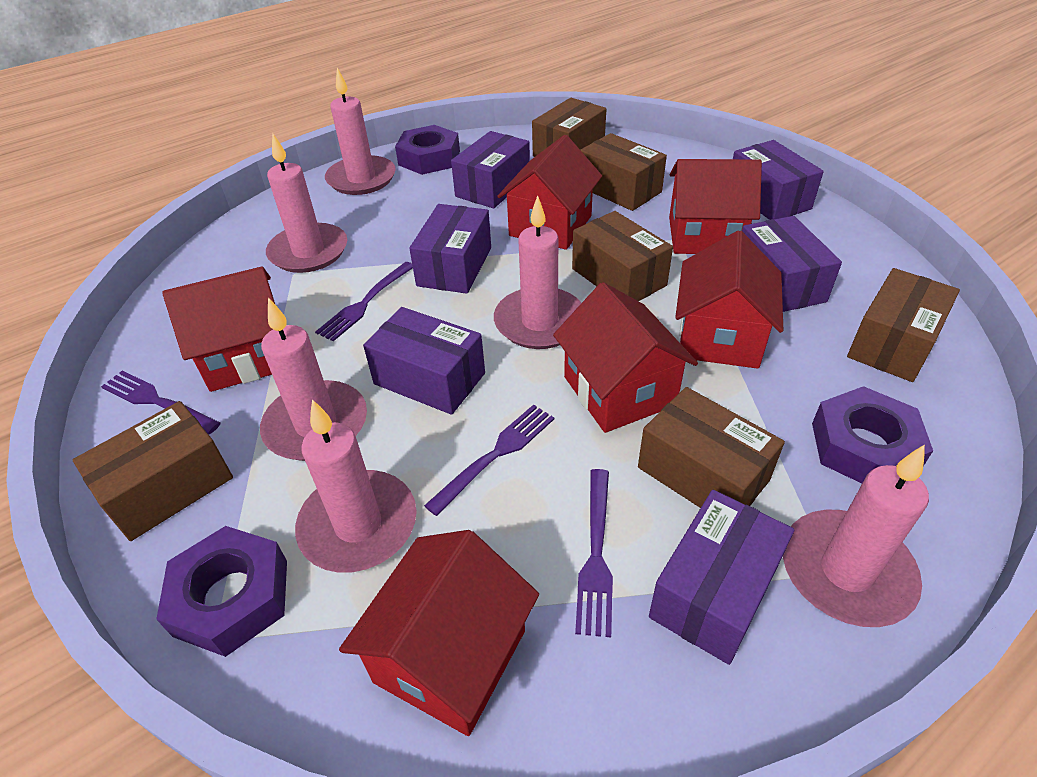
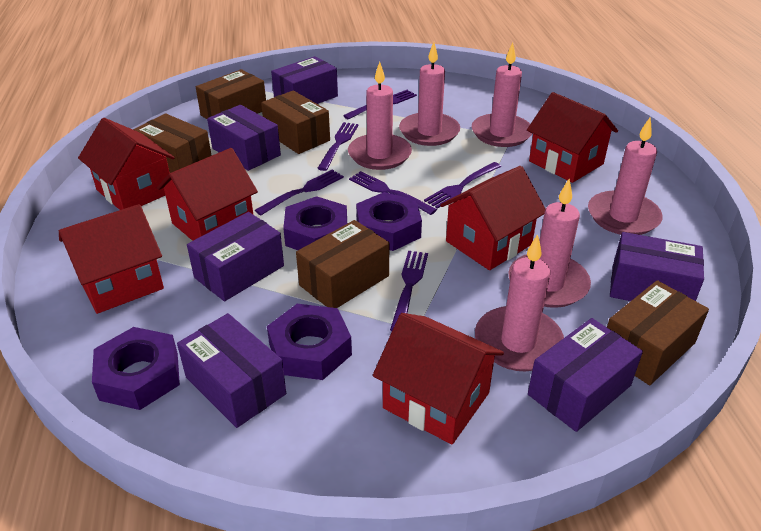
brown box: 6 -> 5
purple fork: 4 -> 6
purple nut: 3 -> 4

